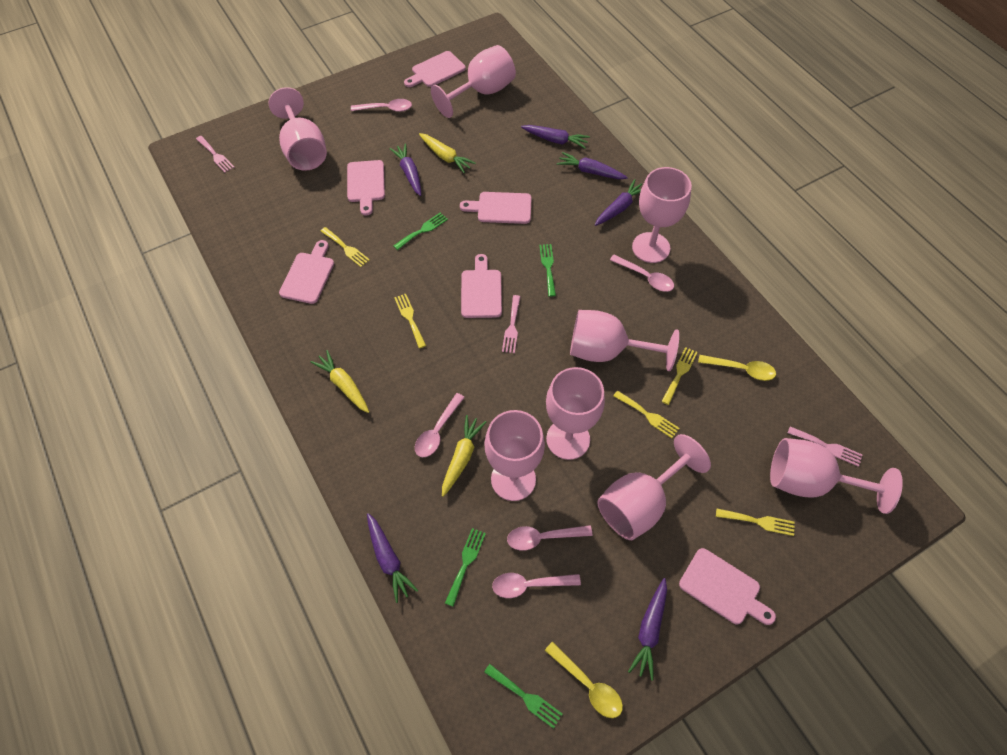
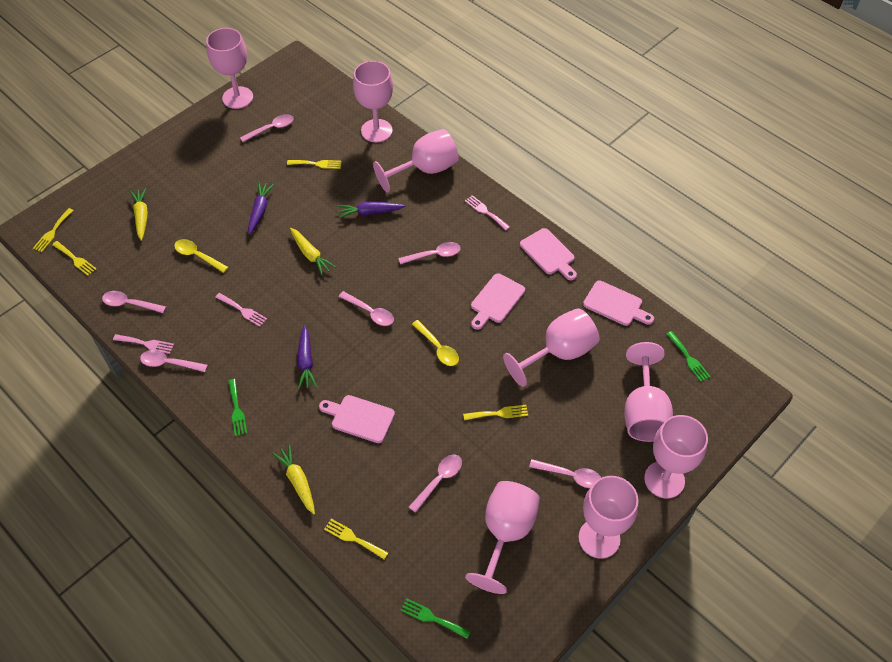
green fork: 4 -> 3
pink cutting board: 6 -> 4
pink spoon: 5 -> 7
purple carrot: 6 -> 3

